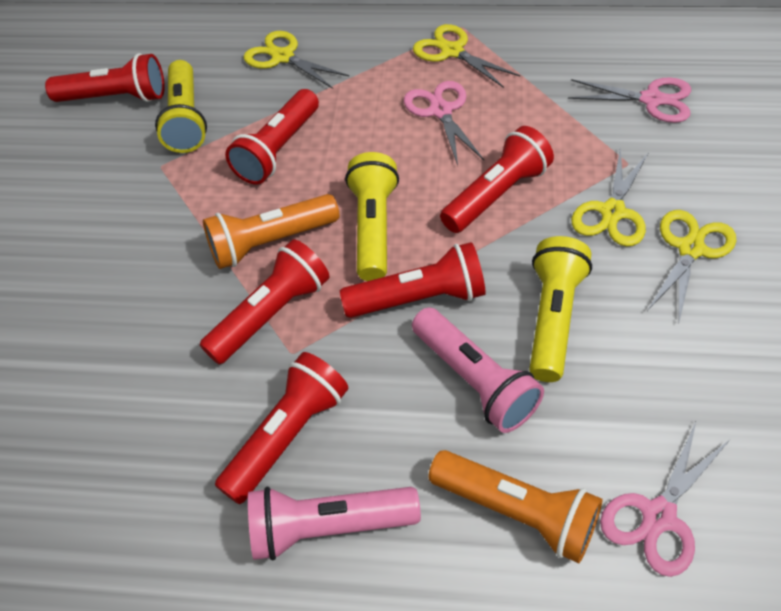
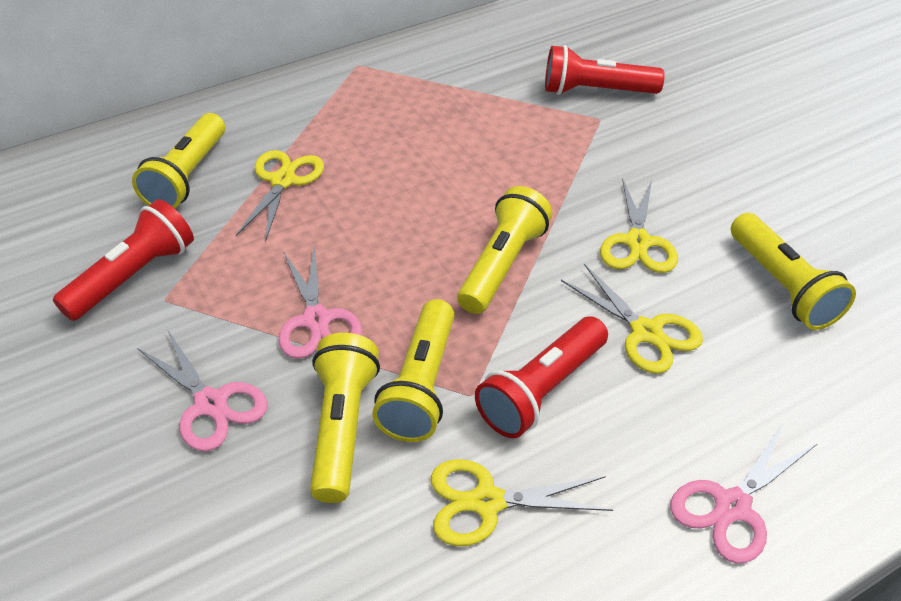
orange flashlight: 2 -> 0
pink flashlight: 2 -> 0
red flashlight: 6 -> 3
yellow flashlight: 3 -> 5

